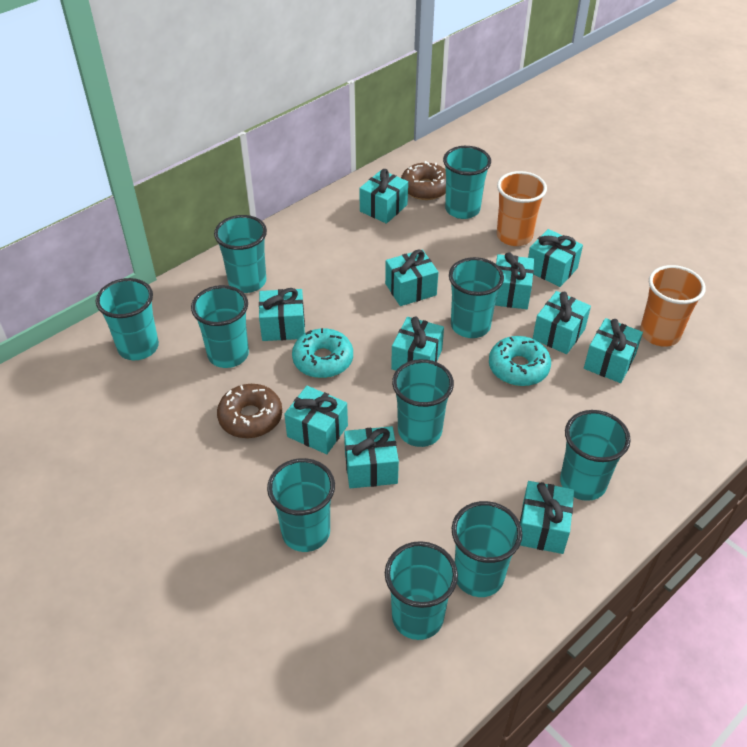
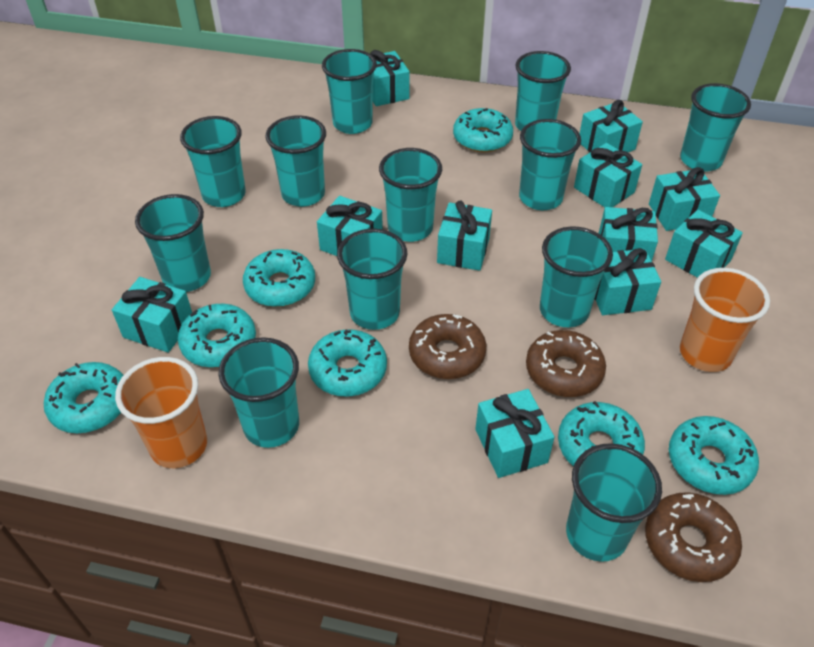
brown donut: 2 -> 3
turquoise cup: 10 -> 12
turquoise donut: 2 -> 7

